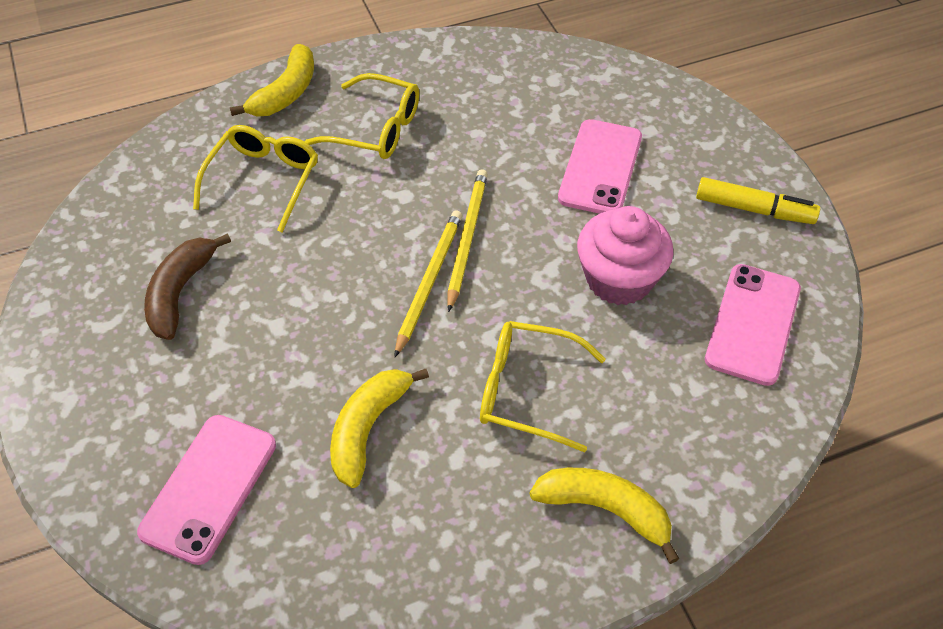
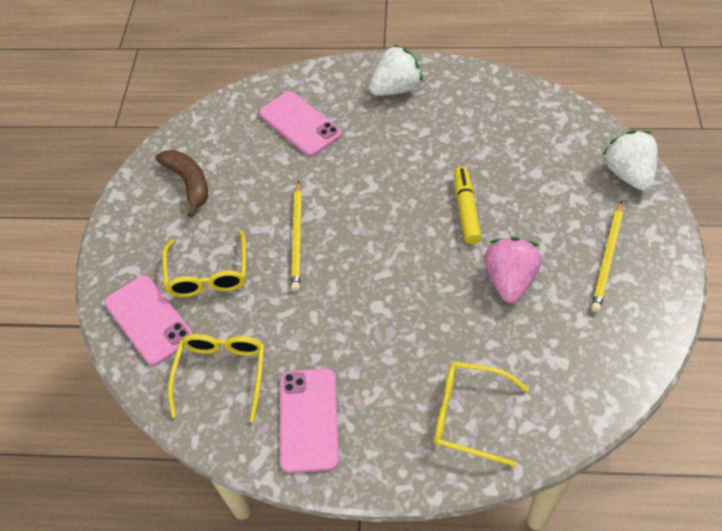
pink cupcake: 1 -> 0
pink strawberry: 0 -> 1
white strawberry: 0 -> 2
yellow banana: 3 -> 0

